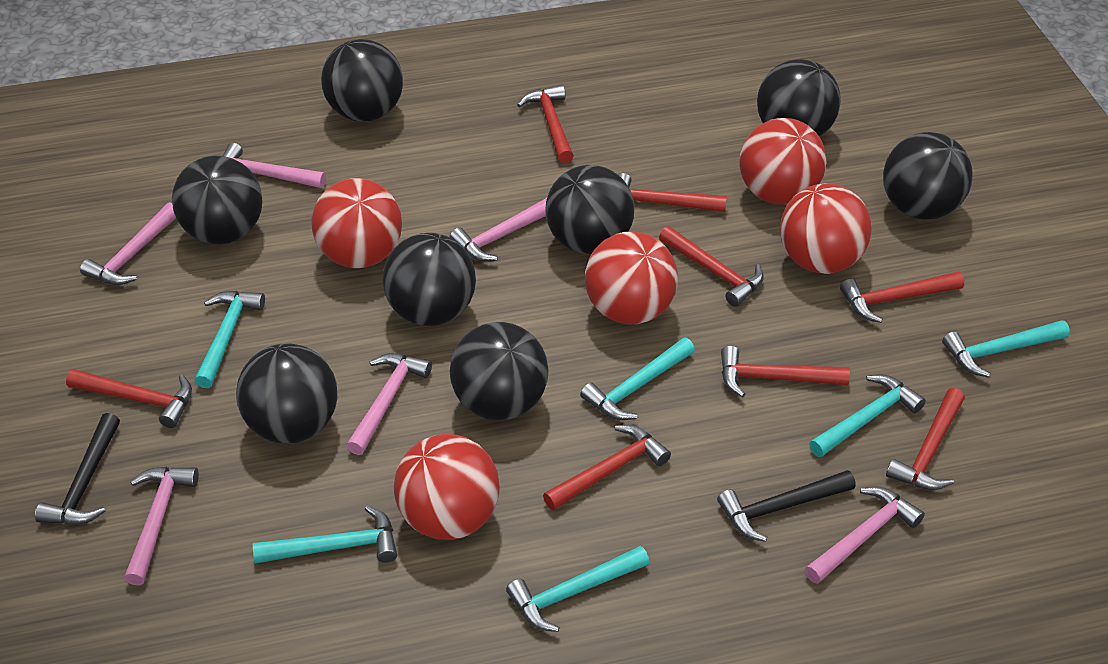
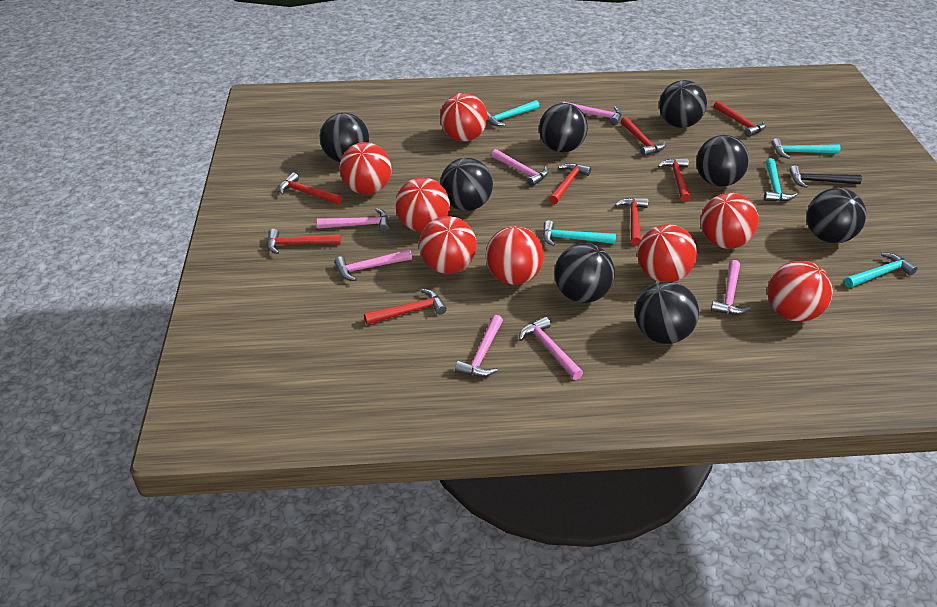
black hammer: 2 -> 1
pink hammer: 6 -> 7
red ball: 5 -> 8
turquoise hammer: 6 -> 5

